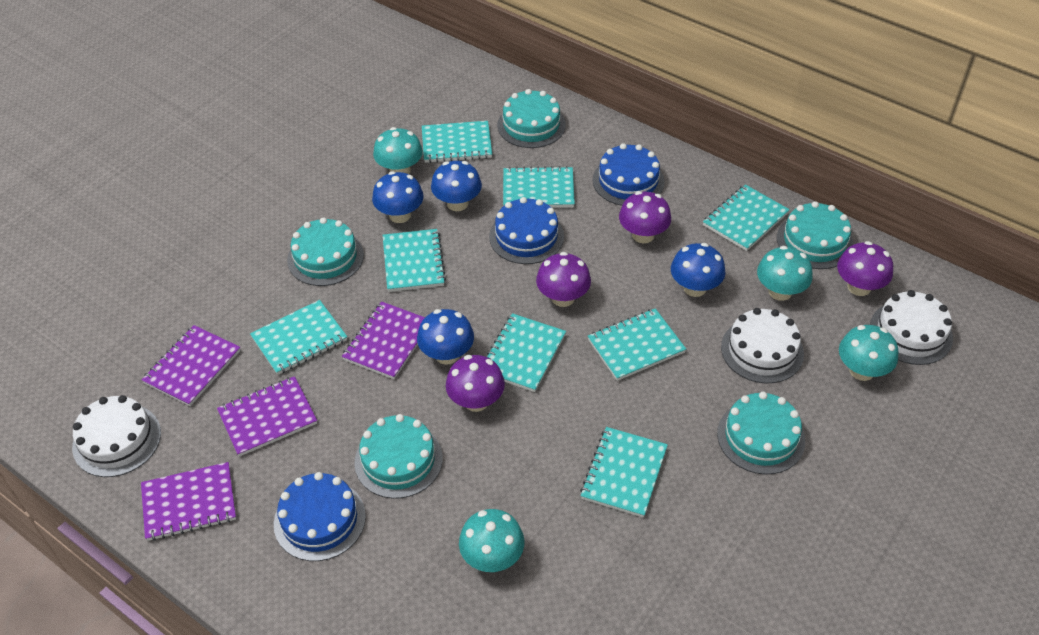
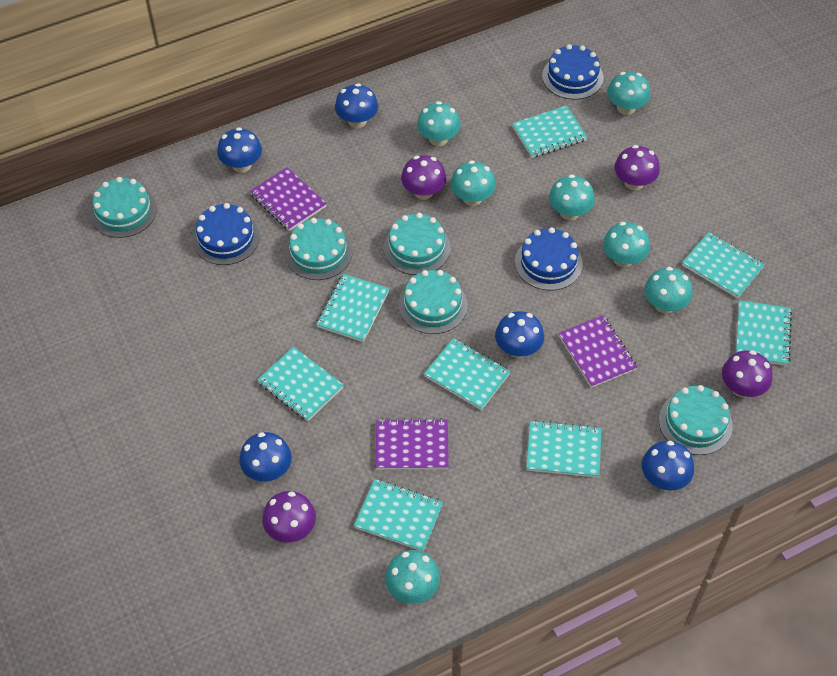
blue mushroom: 4 -> 5
purple notebook: 4 -> 3
turquoise mushroom: 4 -> 7
white cake: 3 -> 0

